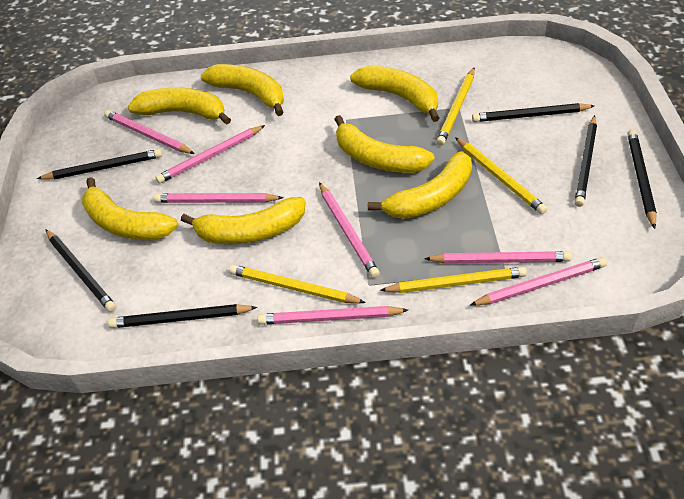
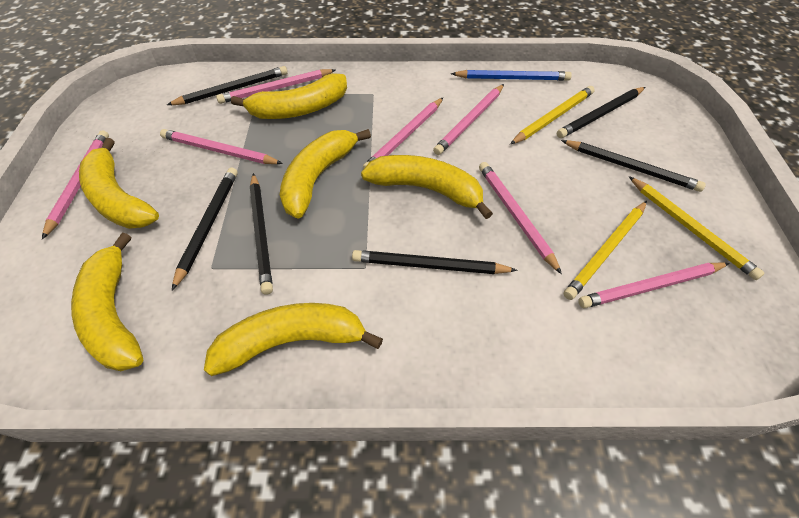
blue pencil: 0 -> 1
yellow banana: 7 -> 6
yellow pencil: 4 -> 3

